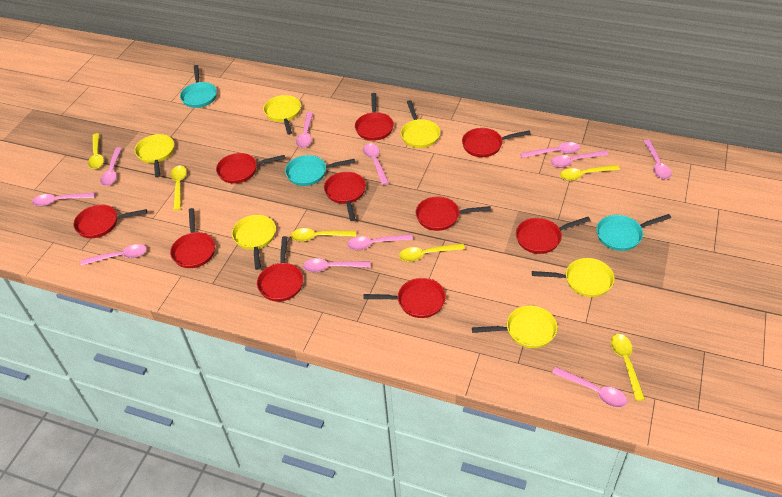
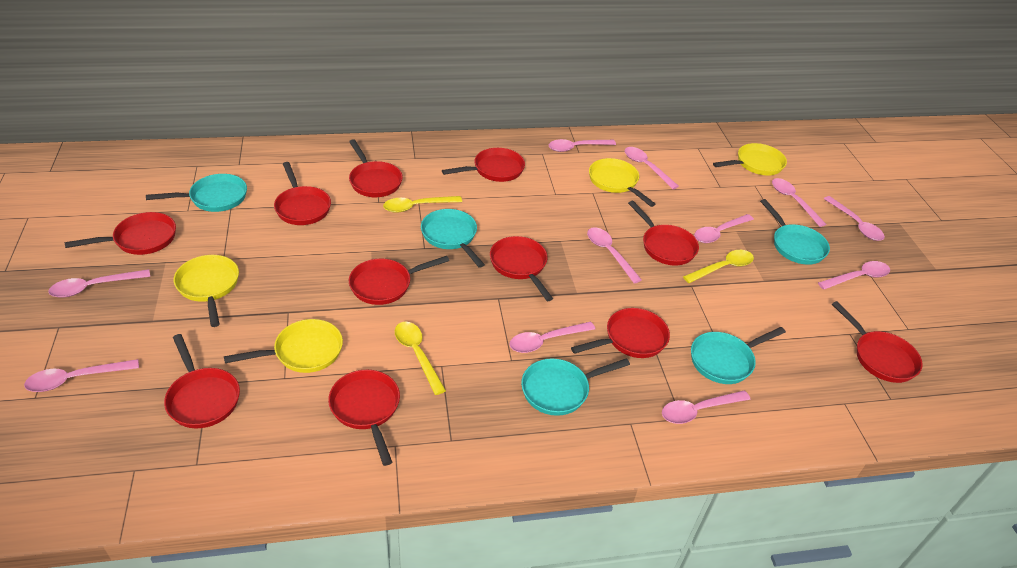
red pan: 10 -> 11
turquoise pan: 3 -> 5
yellow pan: 6 -> 4
yellow spoon: 6 -> 3

